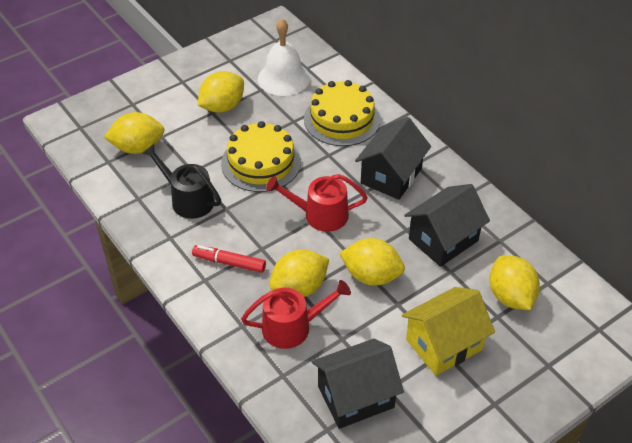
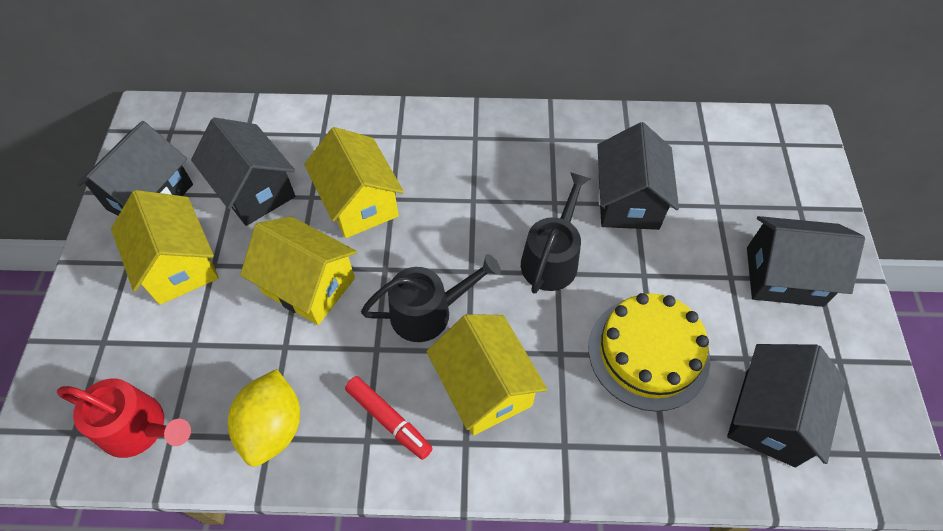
black house: 3 -> 5
black watering can: 1 -> 2
red watering can: 2 -> 1
white bell: 1 -> 0
yellow cake: 2 -> 1
yellow house: 1 -> 4
yellow lemon: 5 -> 1

